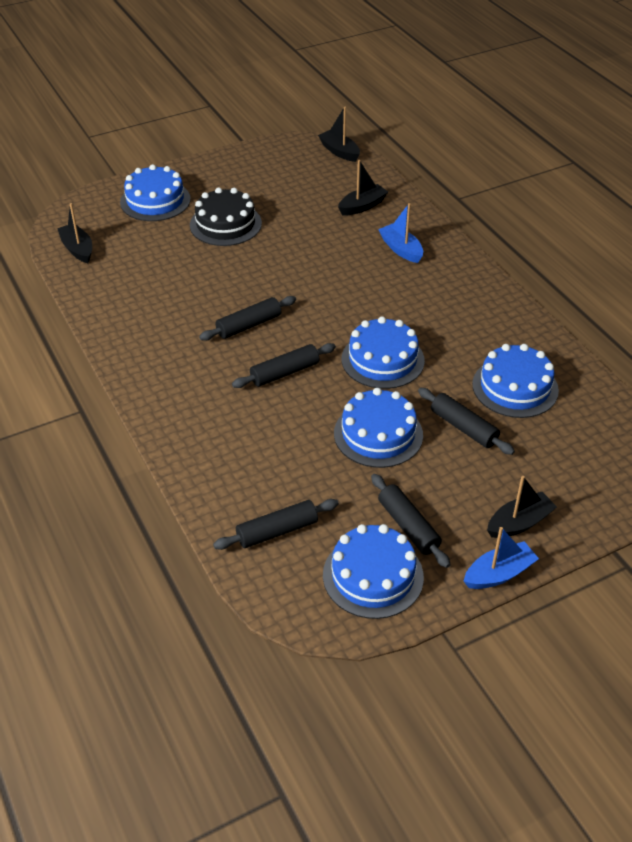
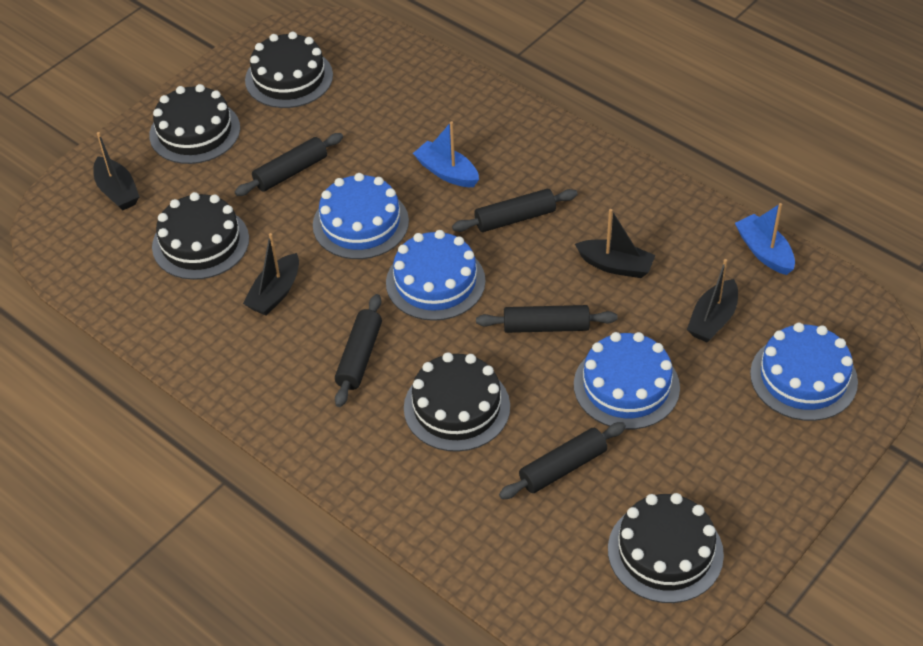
black cake: 1 -> 5
blue cake: 5 -> 4

